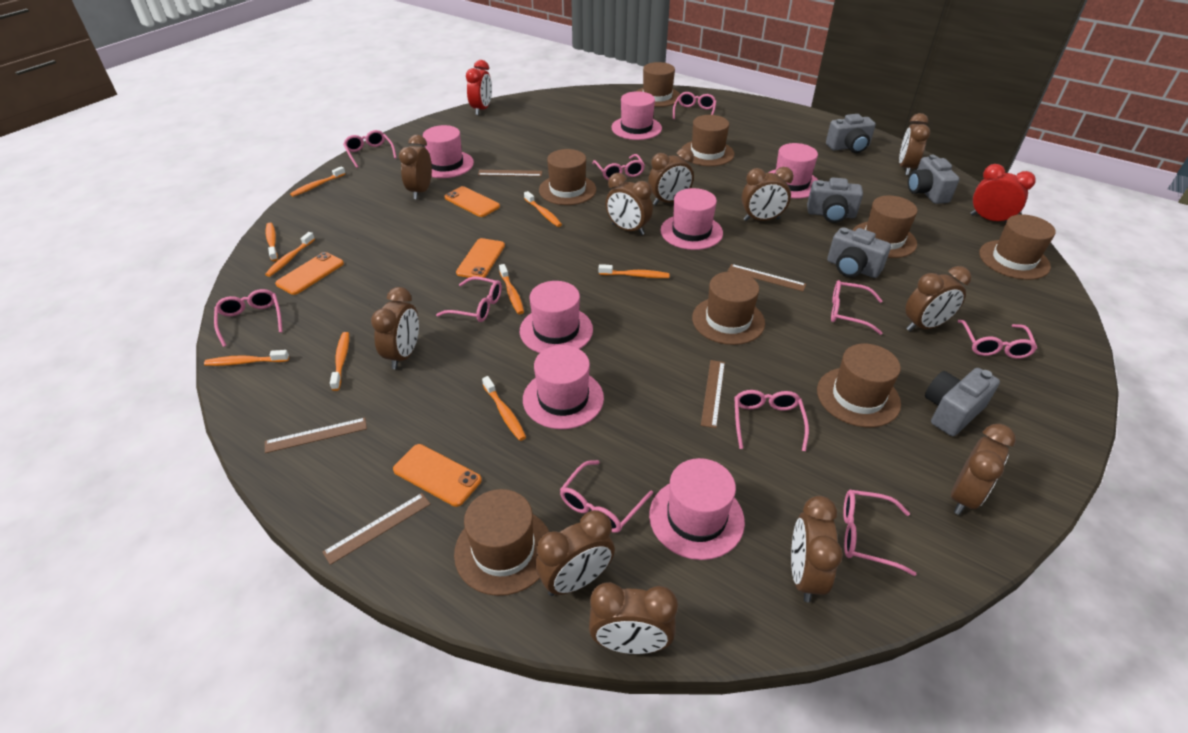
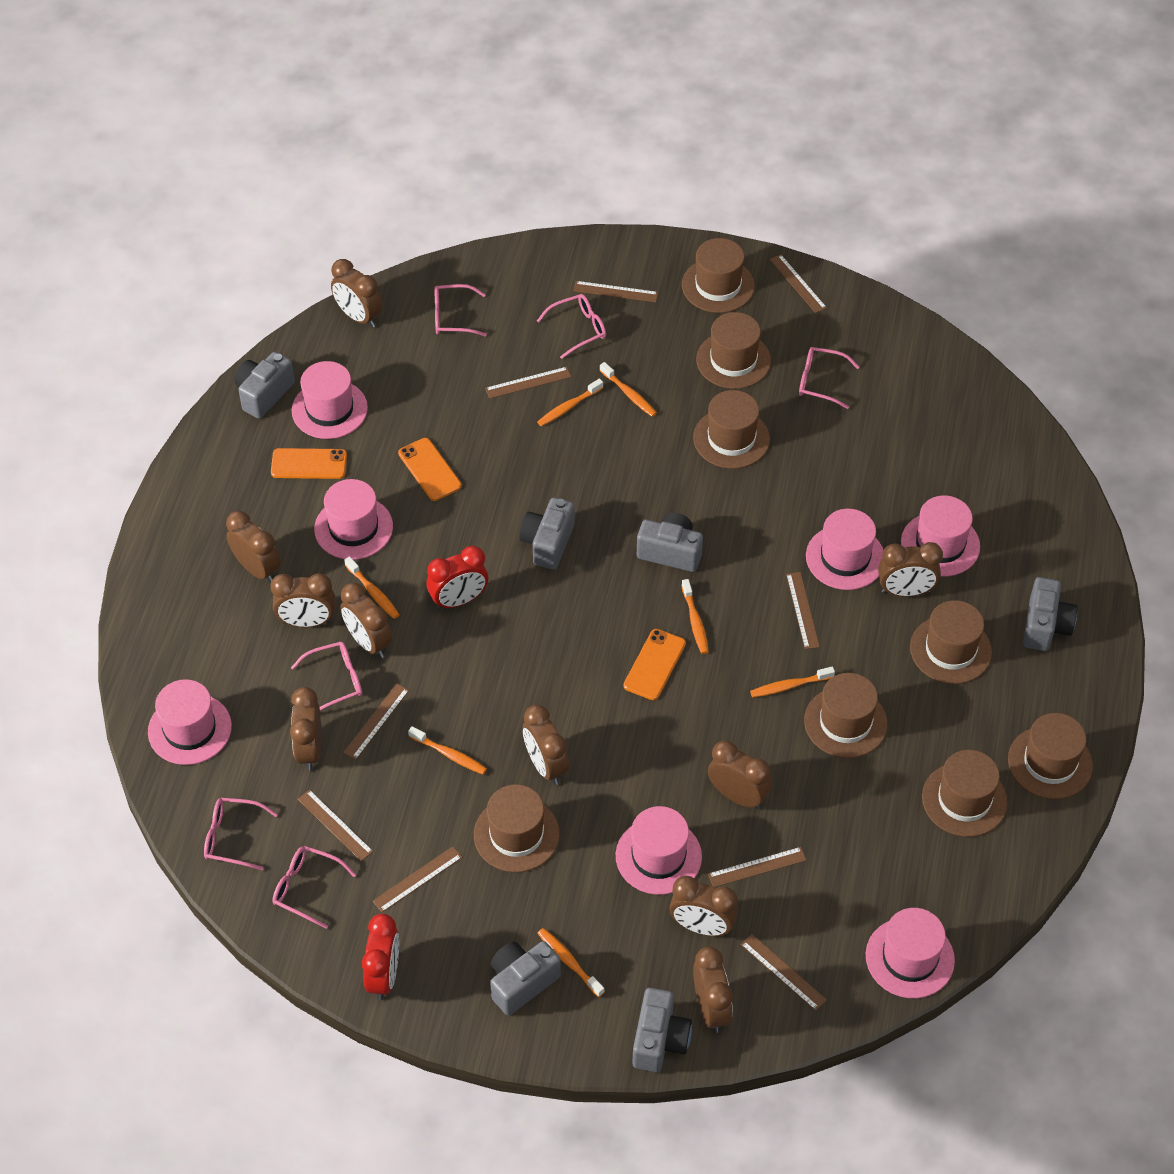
brown clock: 11 -> 10
brown ruler: 5 -> 9
grey camera: 5 -> 6
orange phone: 4 -> 3
orange toothbrush: 9 -> 7
pink glasses: 10 -> 6

